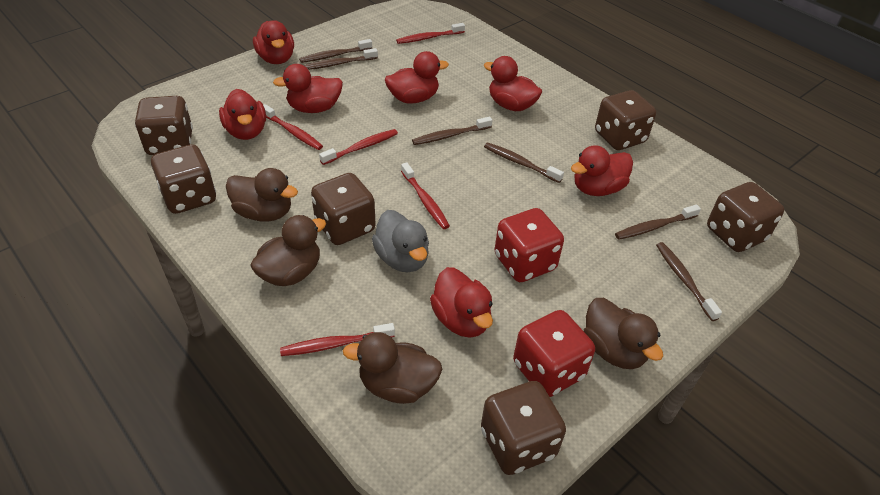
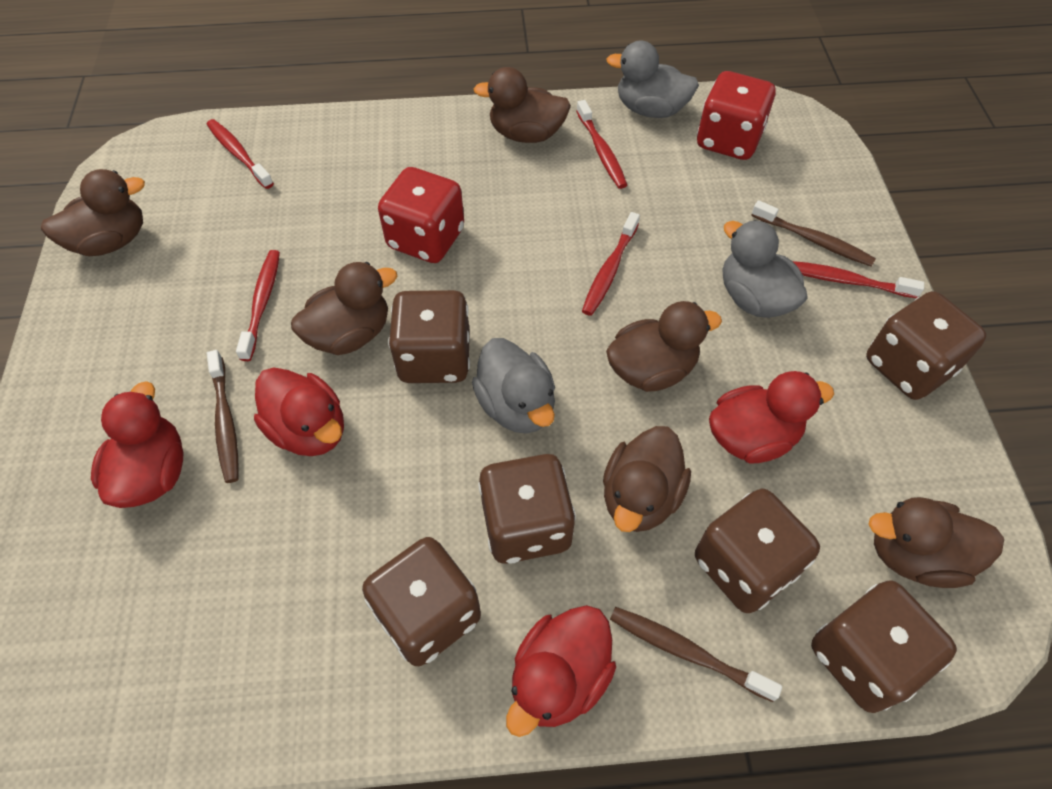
brown duck: 4 -> 6
brown toothbrush: 6 -> 3
grey duck: 1 -> 3
red duck: 7 -> 4

